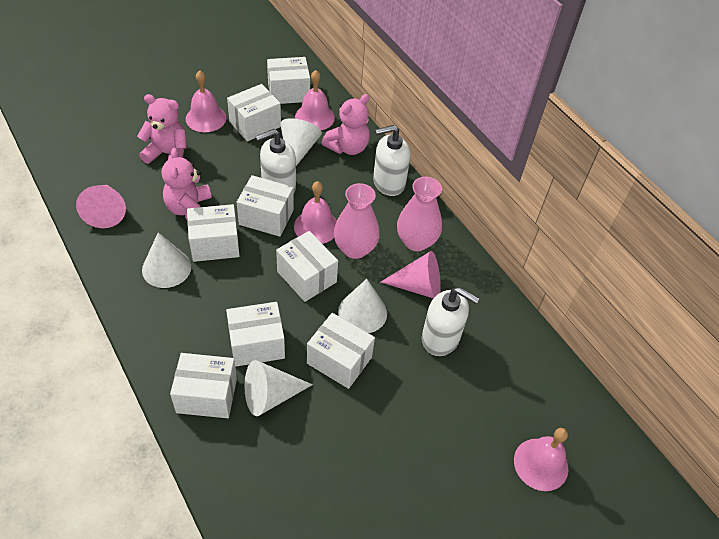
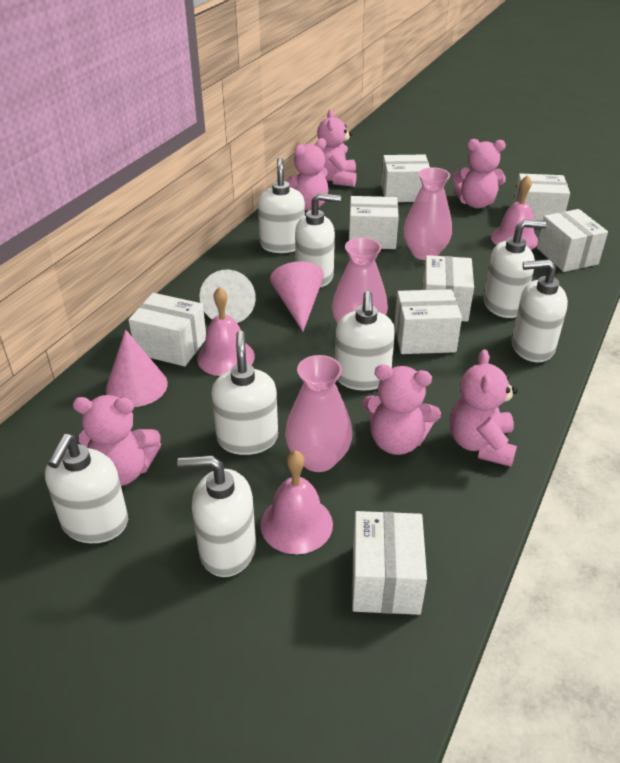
pink bell: 4 -> 3
pink teddy bear: 3 -> 6
pink vase: 2 -> 3
white cone: 4 -> 1
white soap dispenser: 3 -> 8

